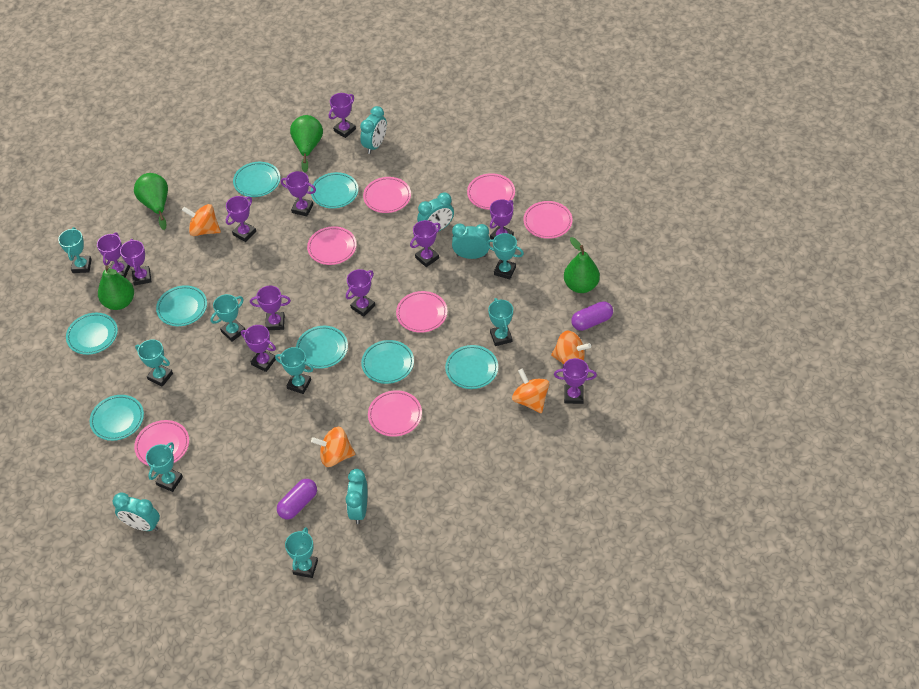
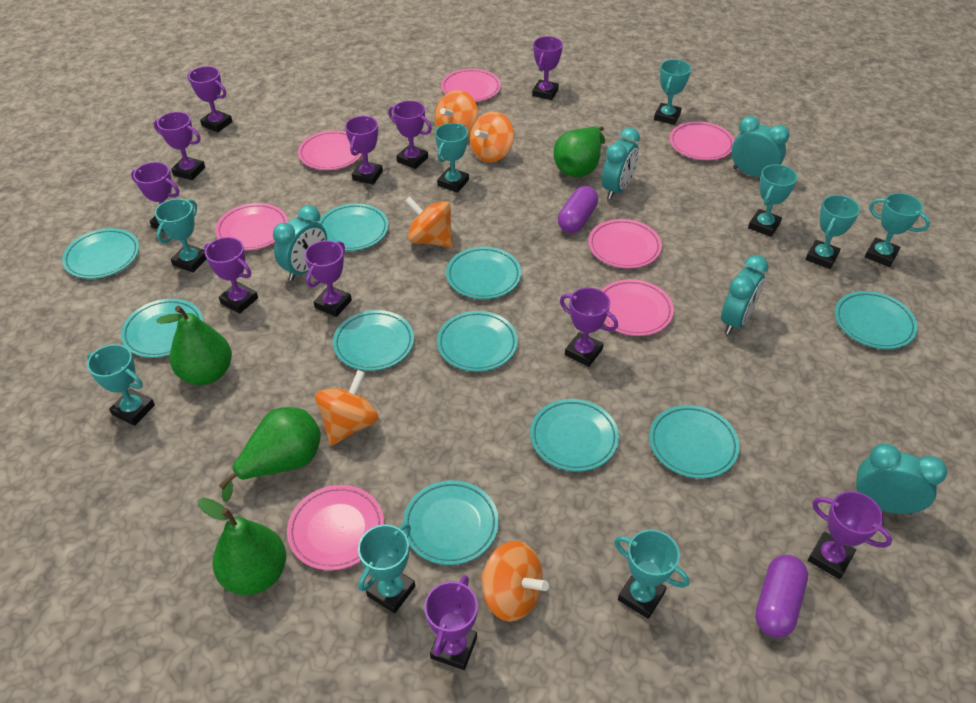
orange spinning top: 4 -> 5
turquoise plate: 8 -> 10
turquoise trophy: 8 -> 9

